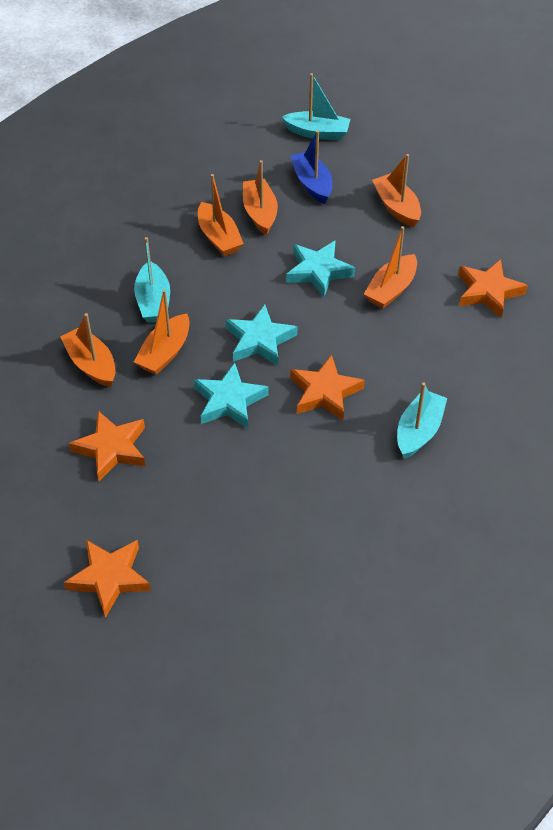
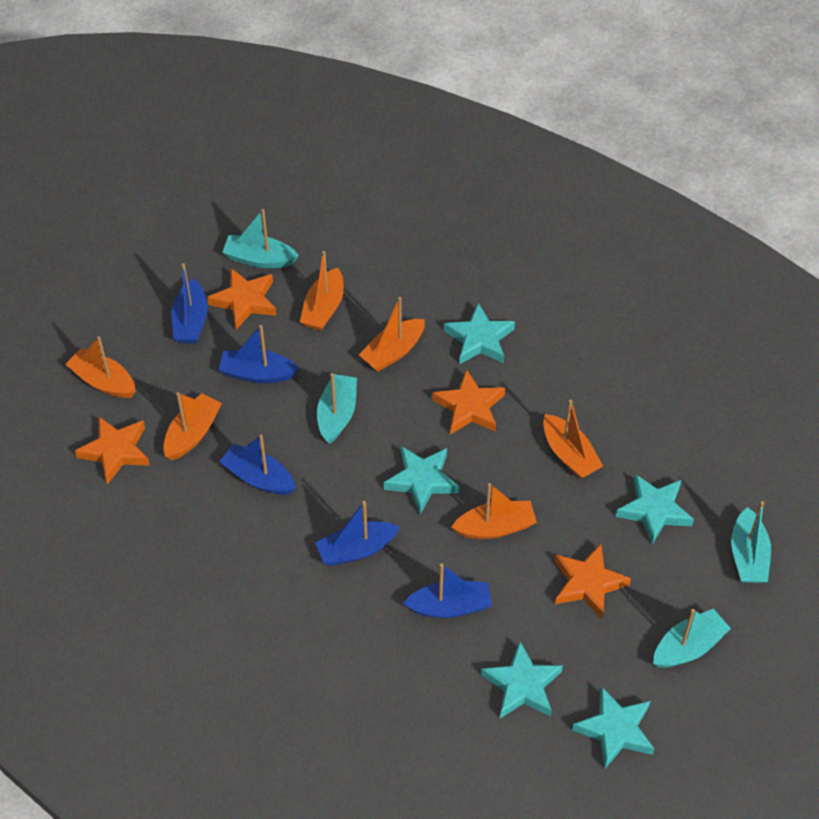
blue boat: 1 -> 5
turquoise boat: 3 -> 4
turquoise star: 3 -> 5

